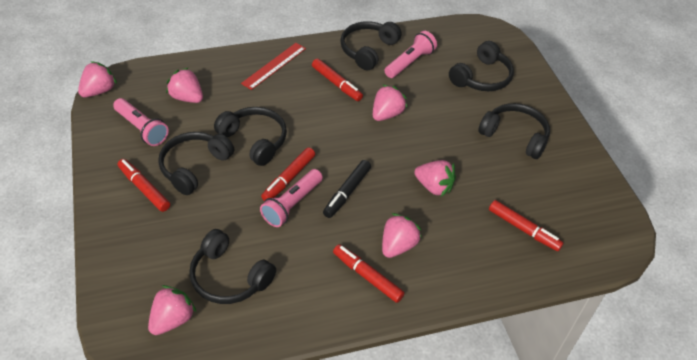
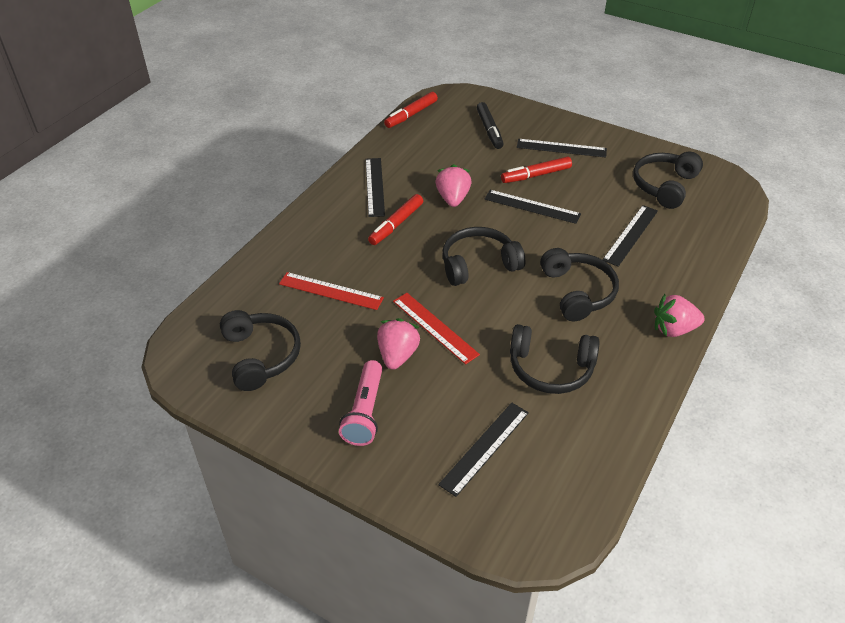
black headphones: 6 -> 5
black ruler: 0 -> 5
pink flashlight: 3 -> 1
pink strawberry: 6 -> 3
red marker: 5 -> 3
red ruler: 1 -> 2

